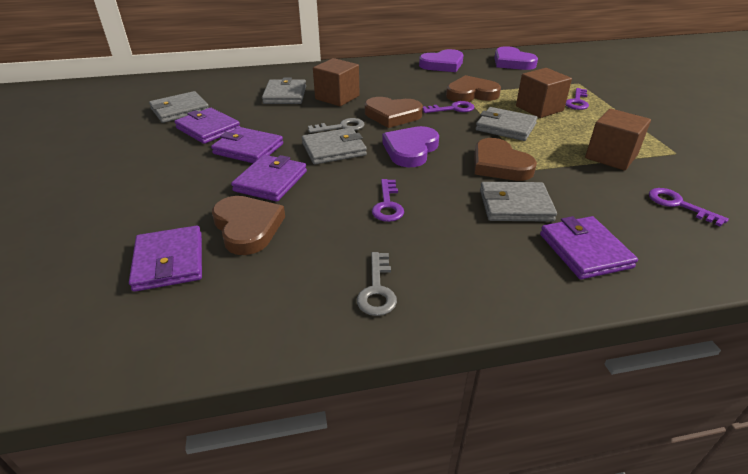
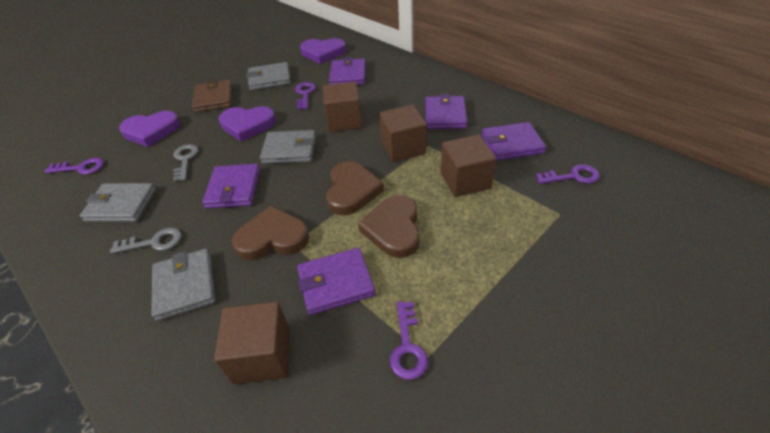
brown cube: 3 -> 4
brown heart: 4 -> 3
brown wallet: 0 -> 1
grey wallet: 5 -> 4

